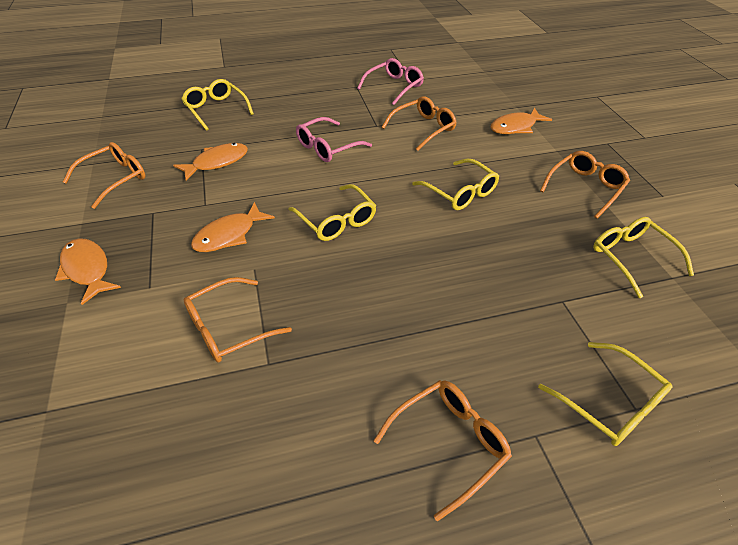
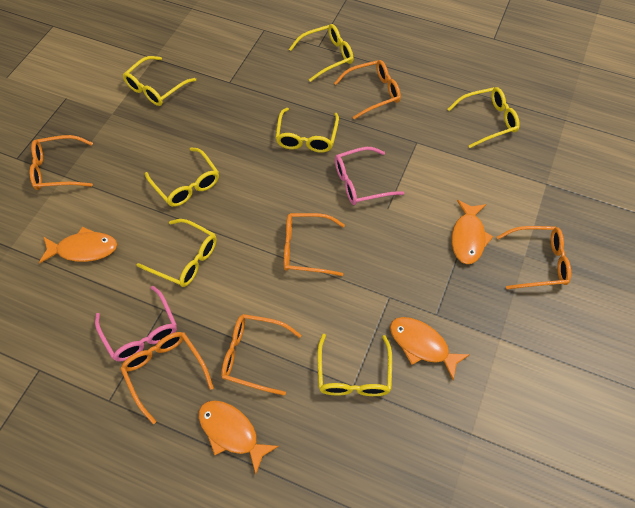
orange glasses: 5 -> 6
yellow glasses: 5 -> 7

